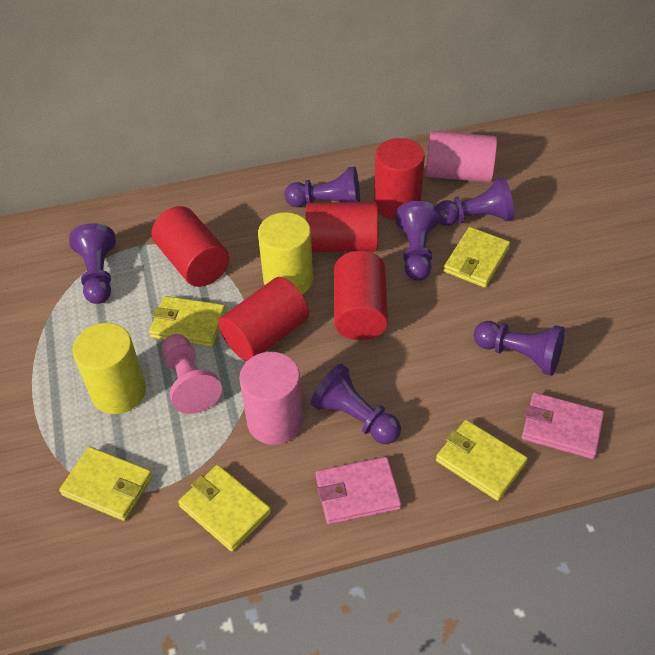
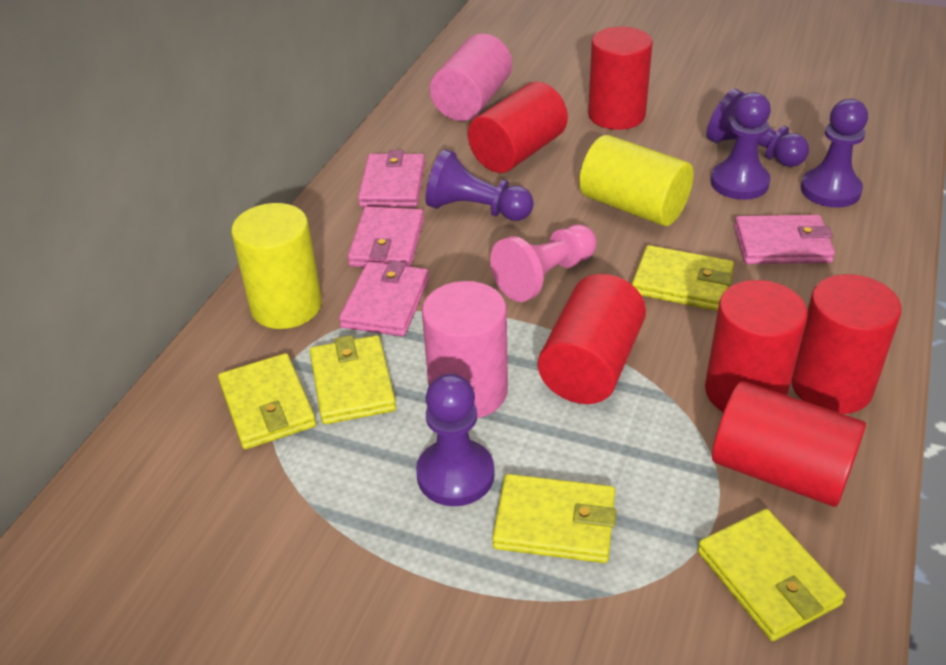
pink wallet: 2 -> 4
purple pawn: 6 -> 5
red cylinder: 5 -> 6

